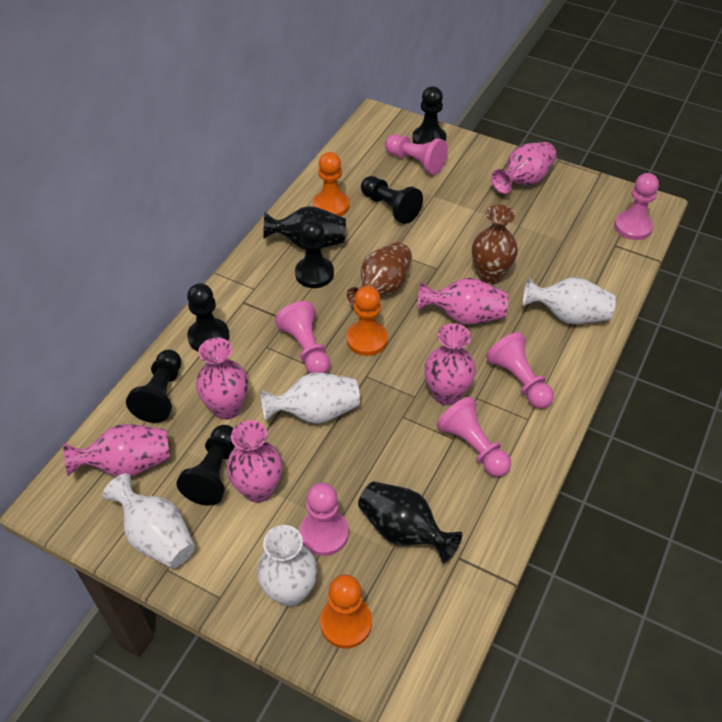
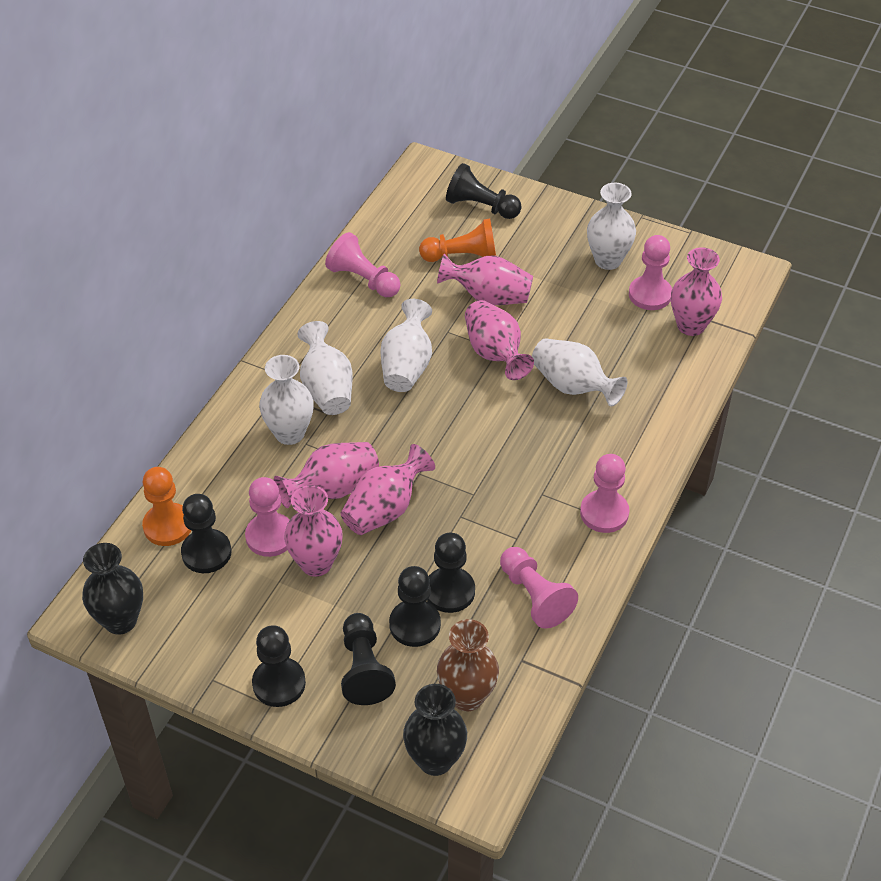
brown vase: 2 -> 1
orange pawn: 3 -> 2
pink pawn: 6 -> 5
white vase: 4 -> 5

